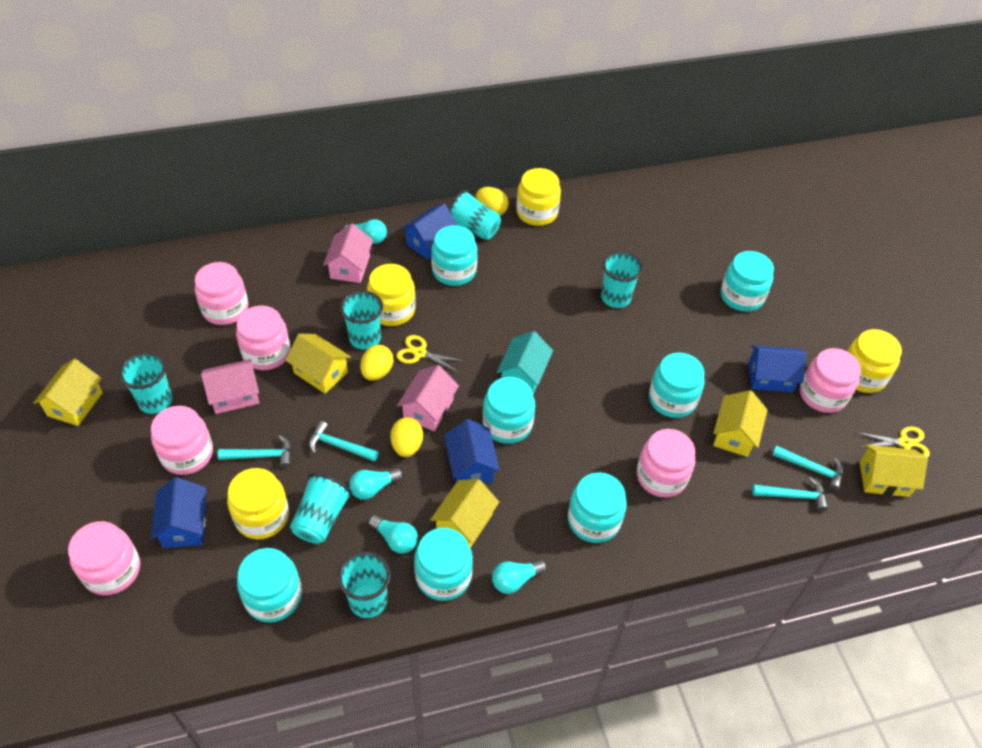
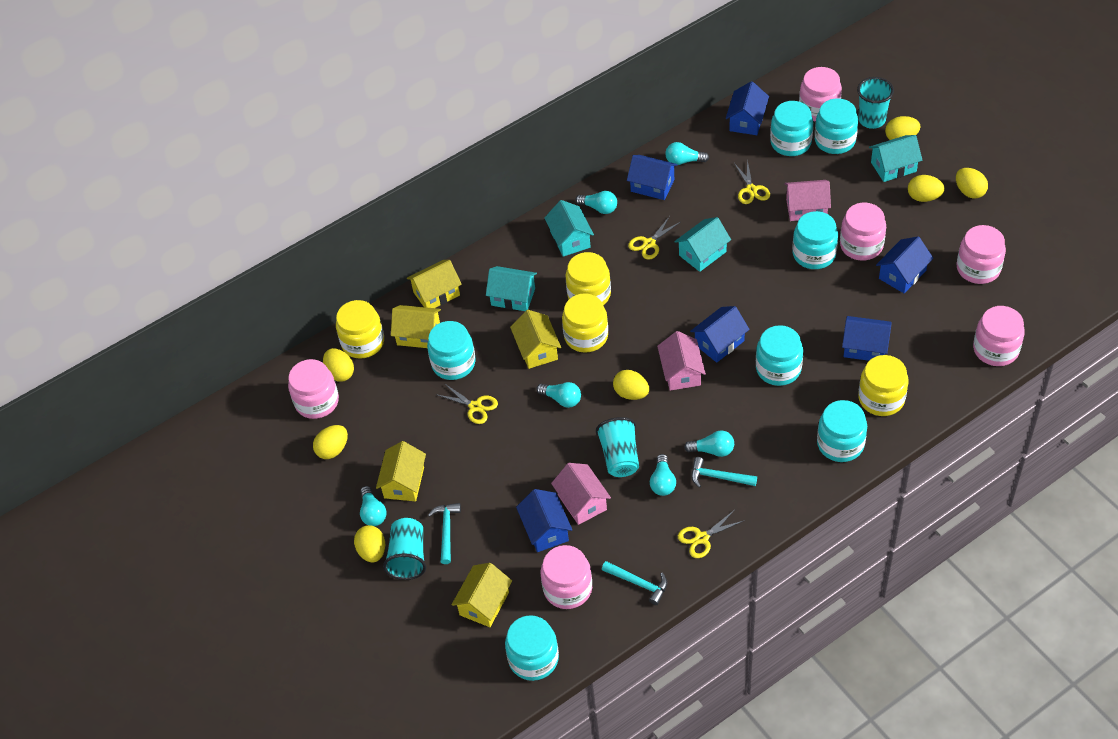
blue house: 4 -> 6
turquoise cup: 6 -> 3
turquoise hammer: 4 -> 3
turquoise house: 1 -> 4
turquoise light bulb: 4 -> 6
yellow egg: 3 -> 7
yellow scissors: 2 -> 4

